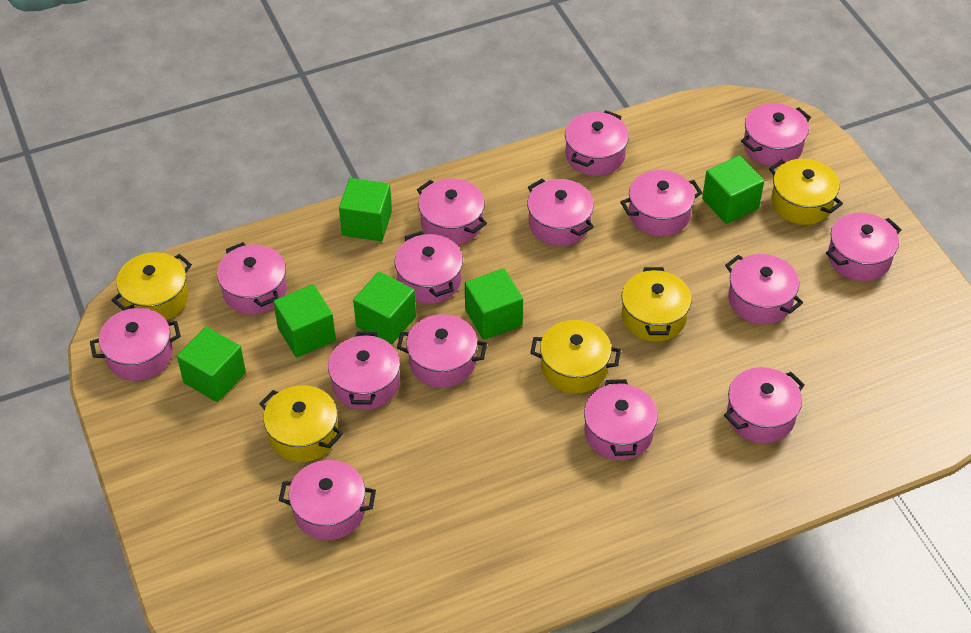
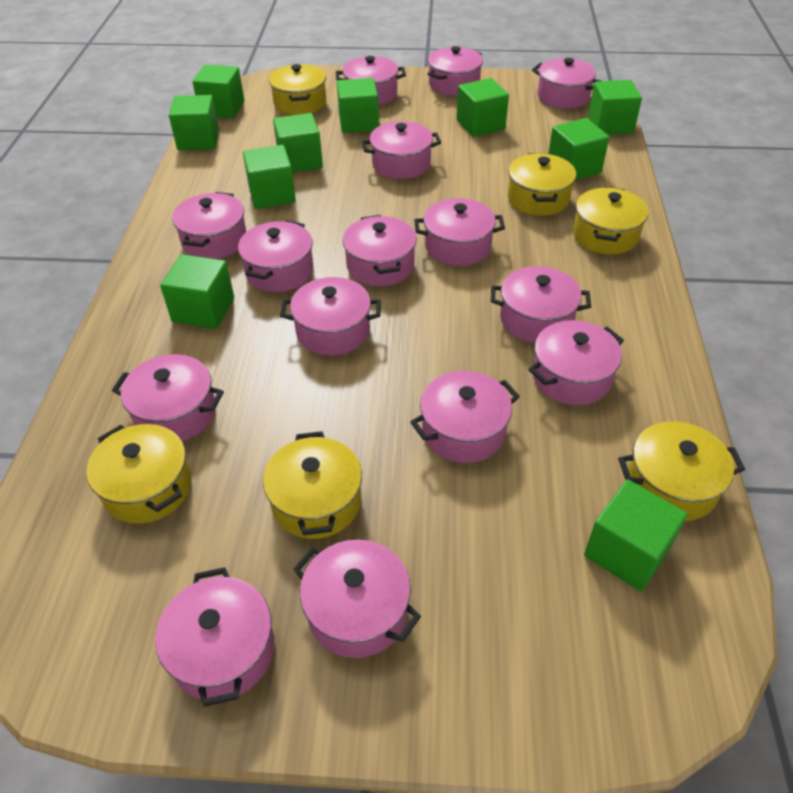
green cube: 6 -> 10
yellow pot: 5 -> 6

